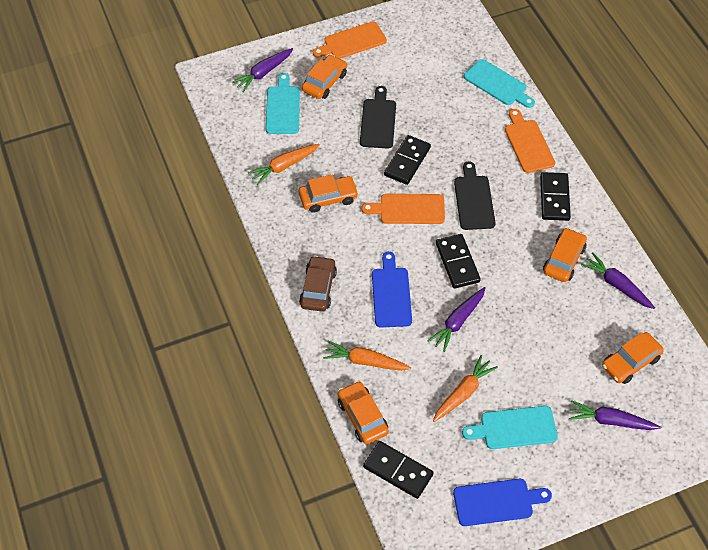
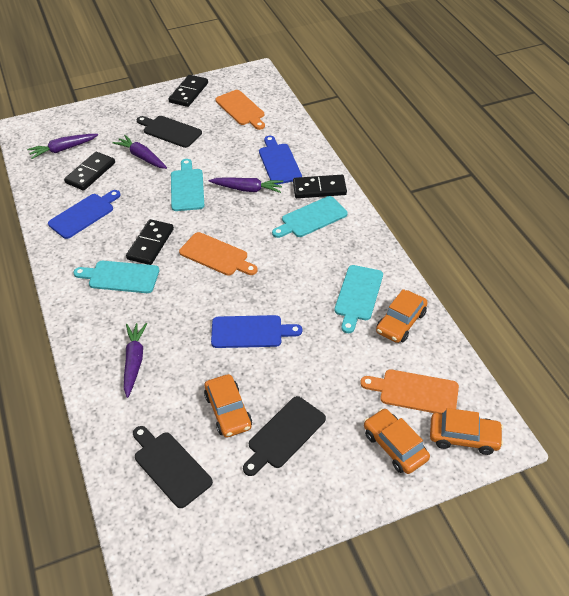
black cutting board: 2 -> 3
blue cutting board: 2 -> 3
brown car: 1 -> 0
orange car: 5 -> 4
orange carrot: 3 -> 0
turquoise cutting board: 3 -> 4

